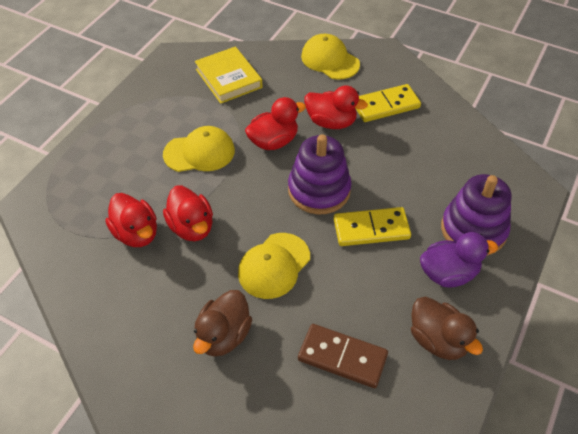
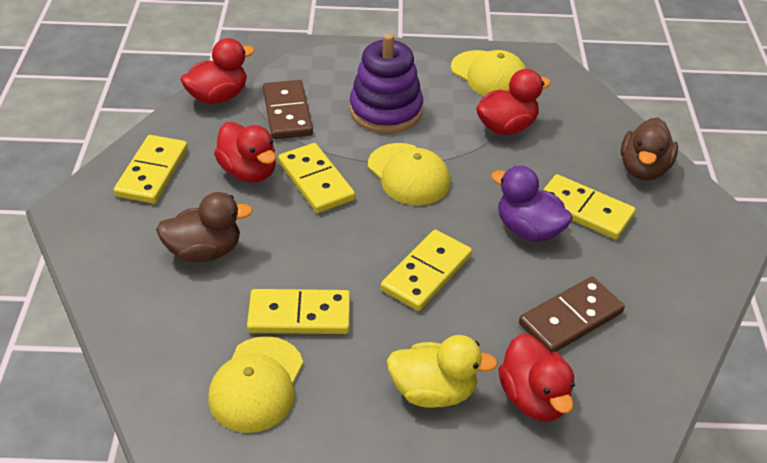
brown domino: 1 -> 2
purple stacking toy: 2 -> 1
yellow book: 1 -> 0
yellow domino: 2 -> 5
yellow duck: 0 -> 1

